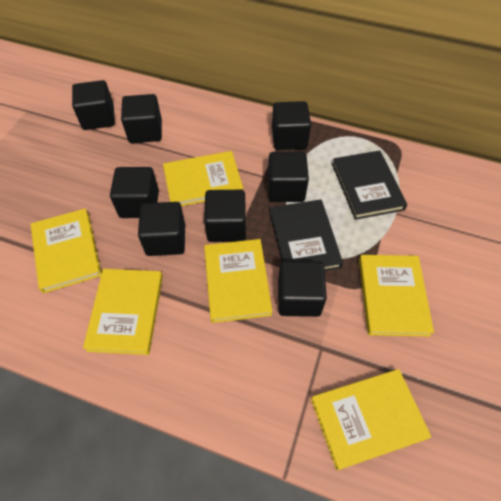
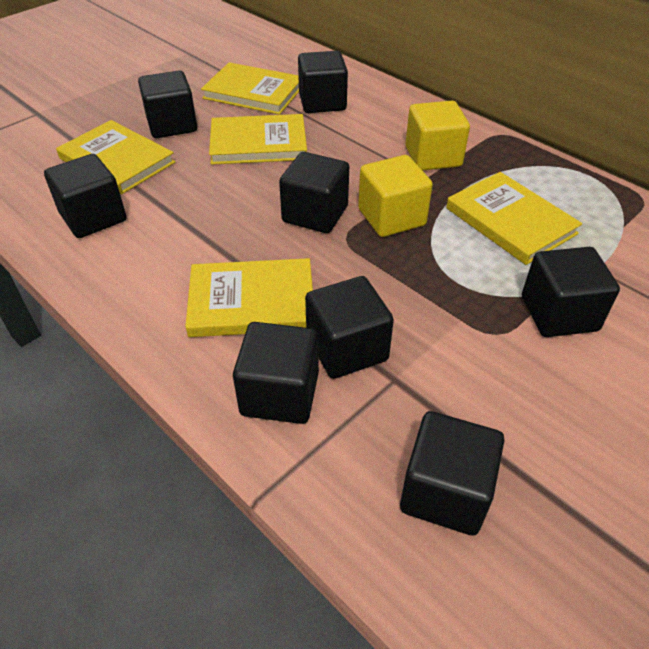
black book: 2 -> 0
yellow book: 6 -> 5
yellow cube: 0 -> 2

